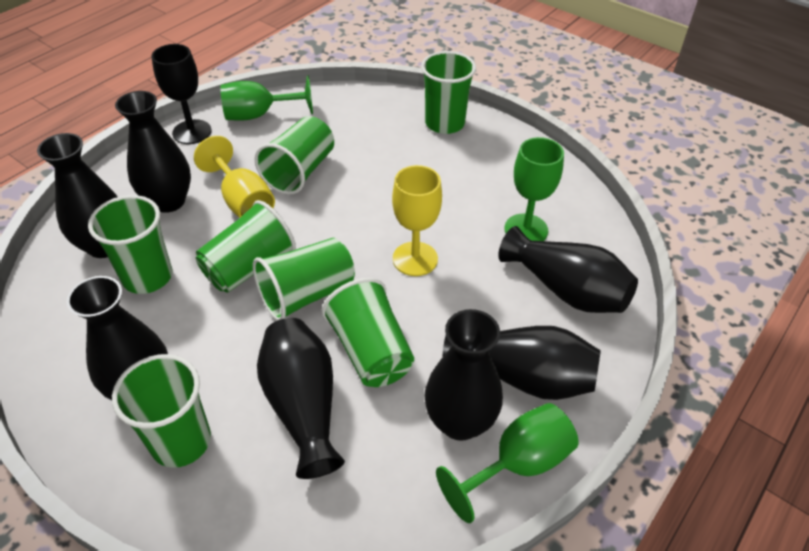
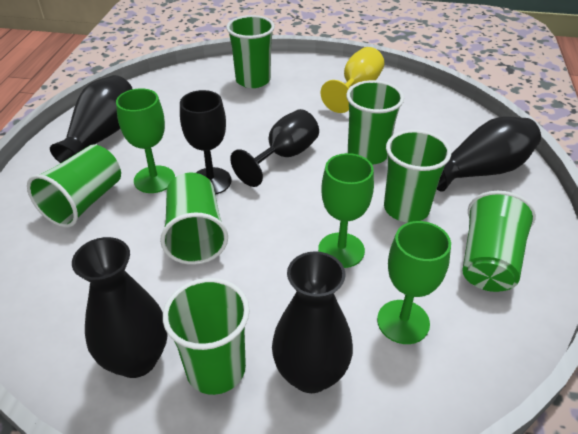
black goblet: 1 -> 2
black vase: 7 -> 4
yellow goblet: 2 -> 1

